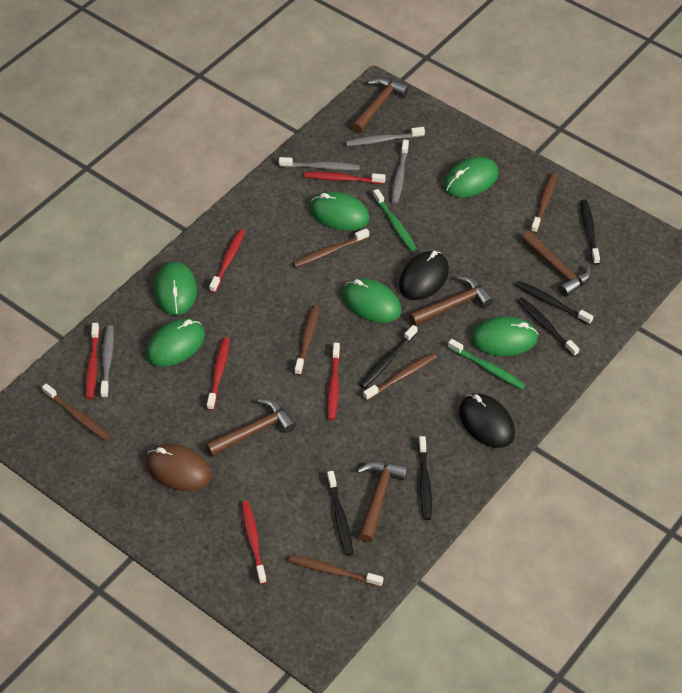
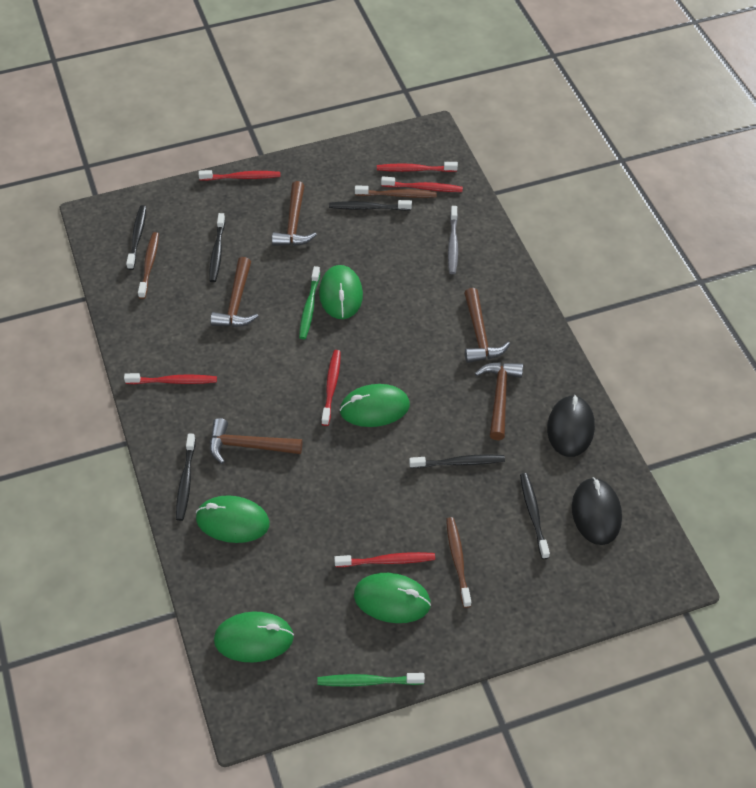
brown mouse: 1 -> 0
brown toothbrush: 6 -> 3
green mouse: 6 -> 5
grey toothbrush: 4 -> 1

